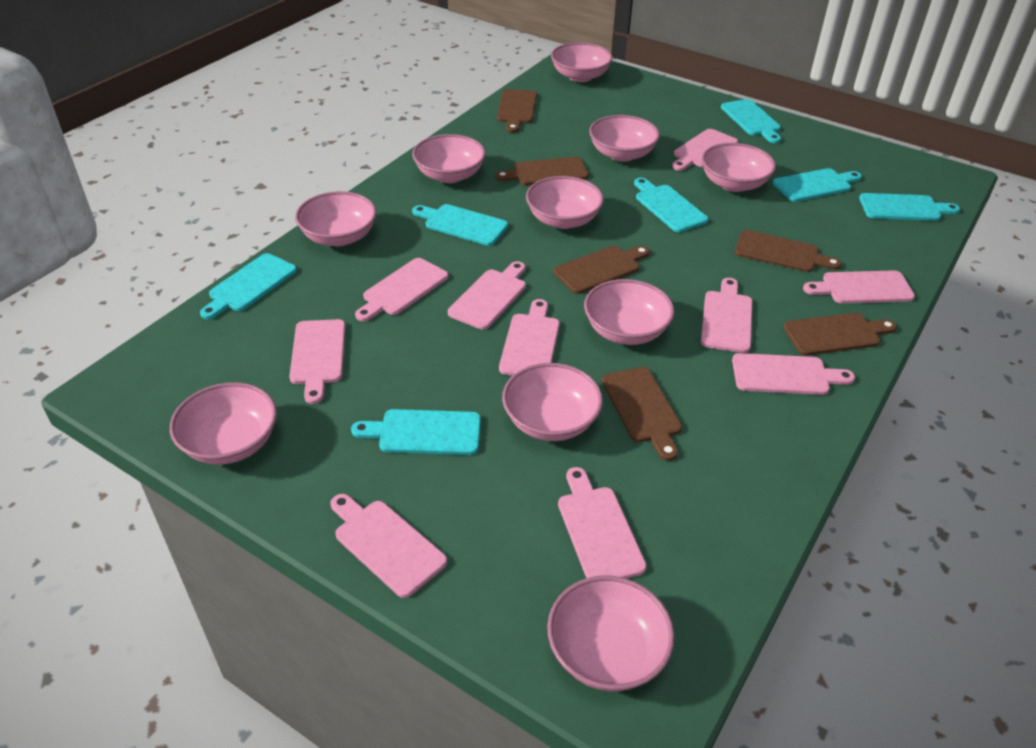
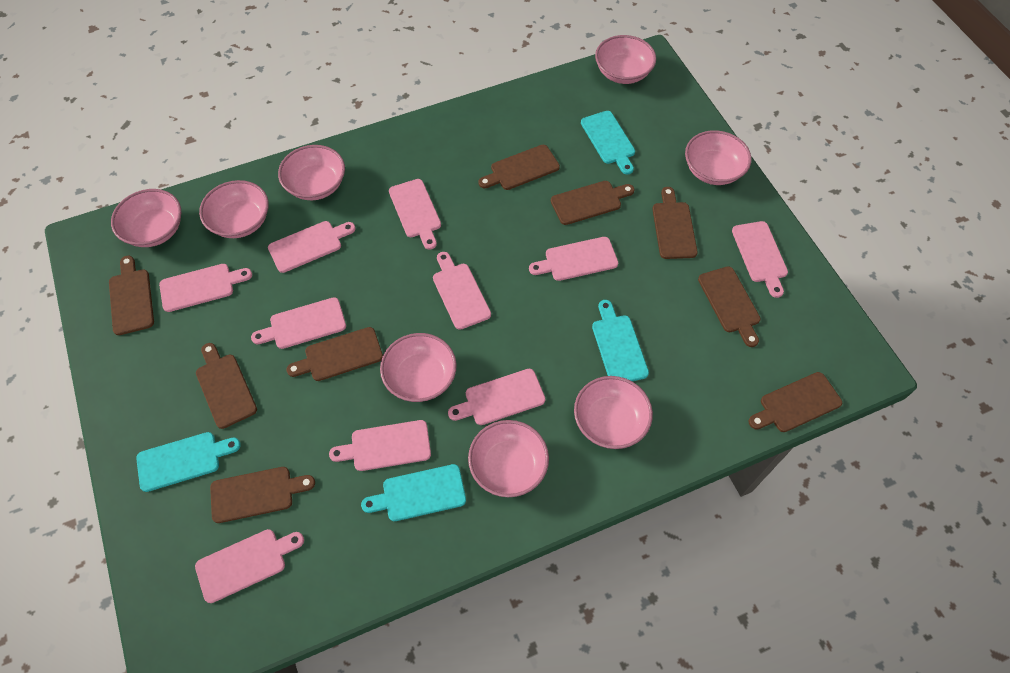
brown cutting board: 6 -> 9
pink bowl: 10 -> 8
turquoise cutting board: 7 -> 4

